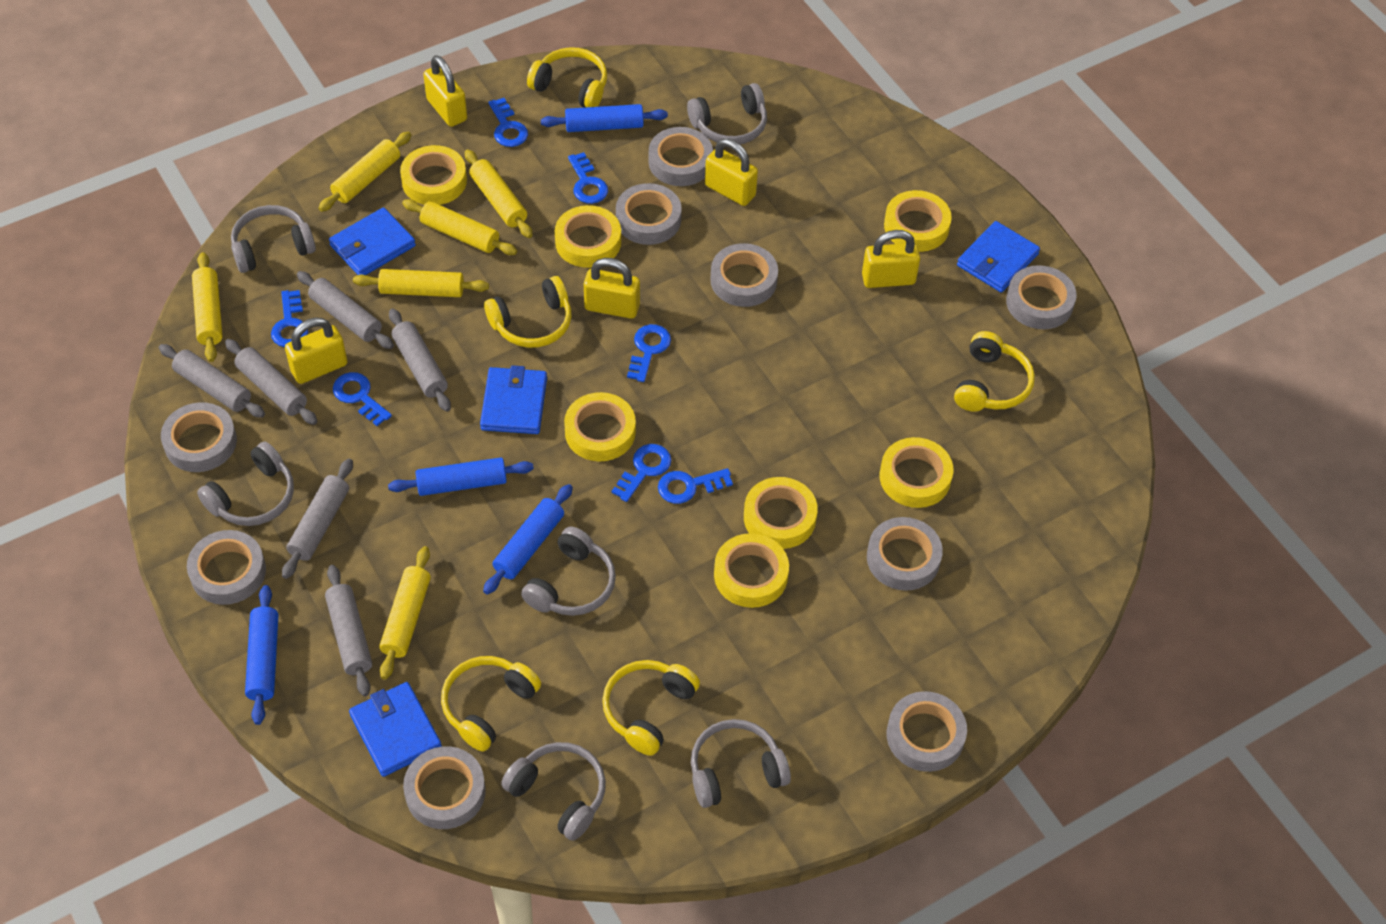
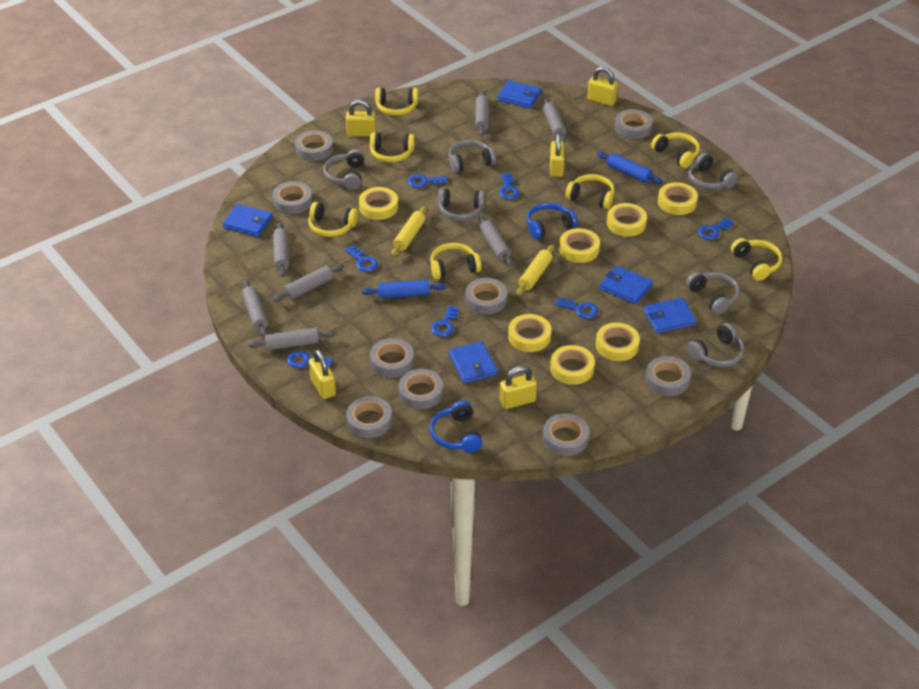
blue headphones: 0 -> 2
blue rolling pin: 4 -> 2
blue wallet: 4 -> 5
grey rolling pin: 6 -> 7
yellow headphones: 5 -> 7
yellow rolling pin: 6 -> 2

